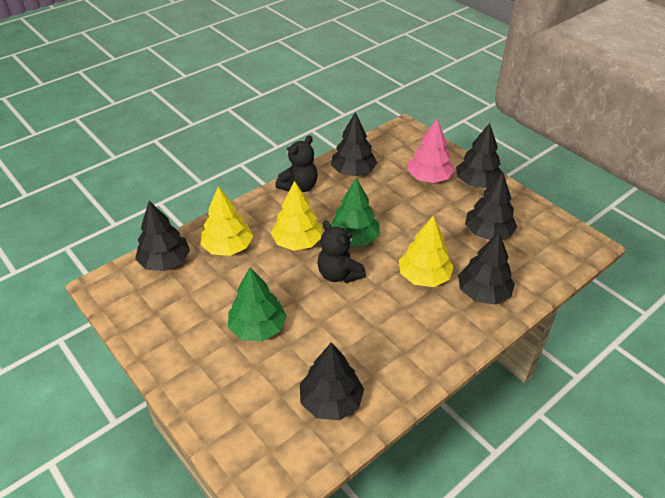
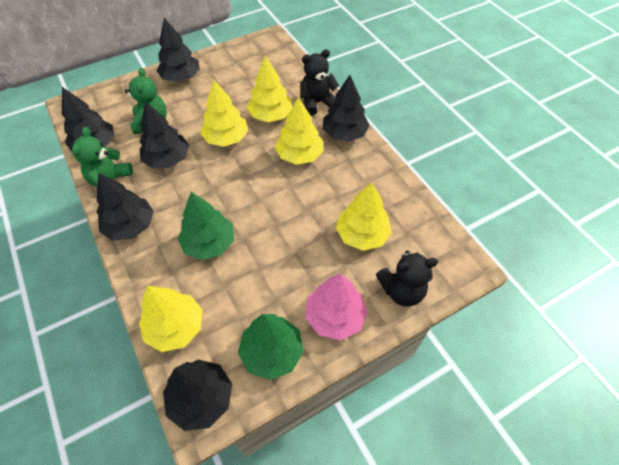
green teddy bear: 0 -> 2
yellow tree: 3 -> 5

